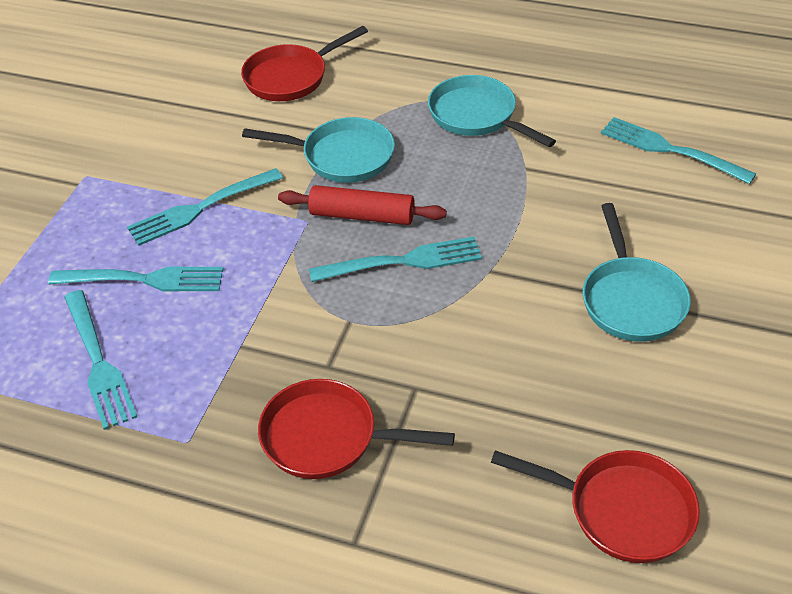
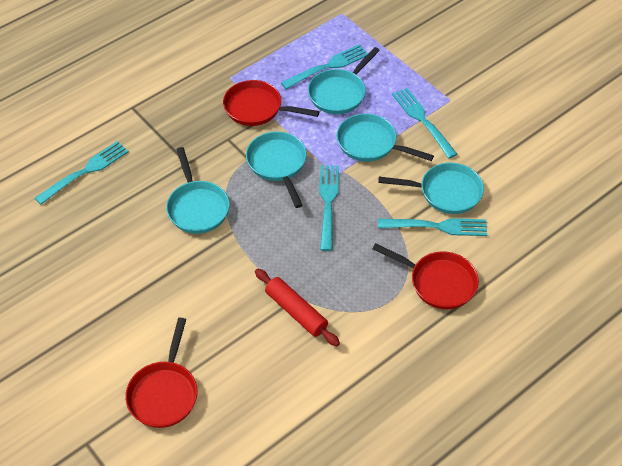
turquoise pan: 3 -> 5

